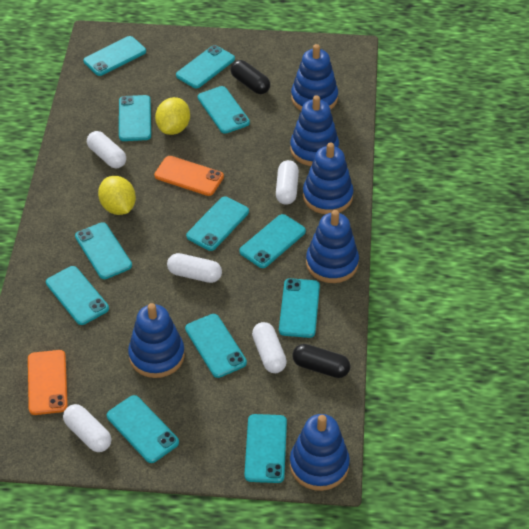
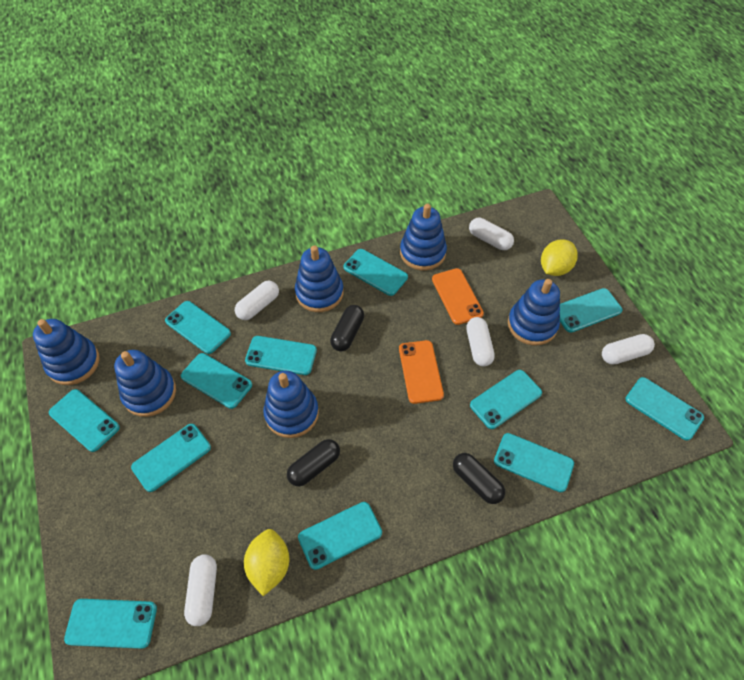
black capsule: 2 -> 3

